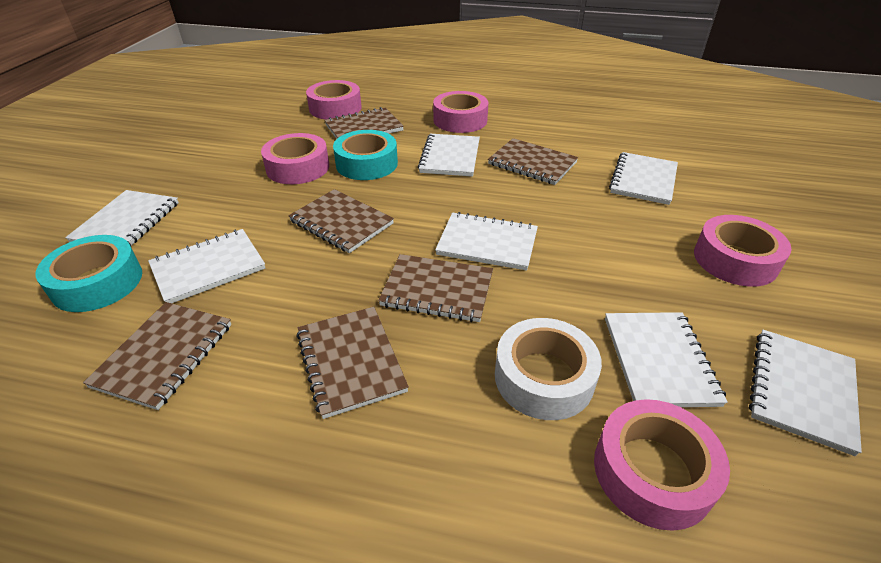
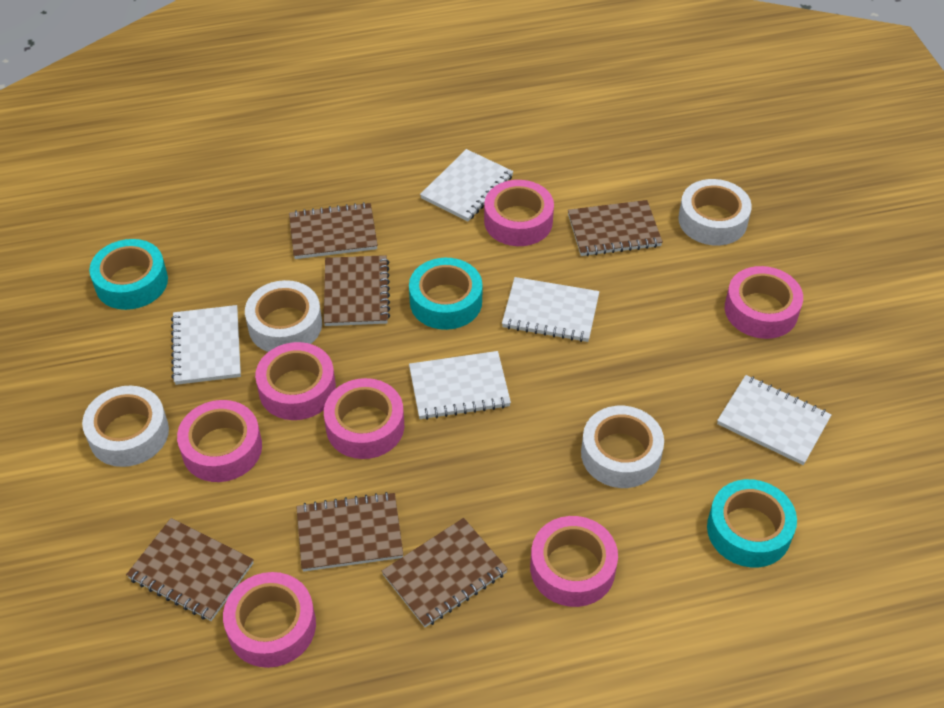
pink tape: 5 -> 7
turquoise tape: 2 -> 3
white notebook: 7 -> 5
white tape: 1 -> 4

